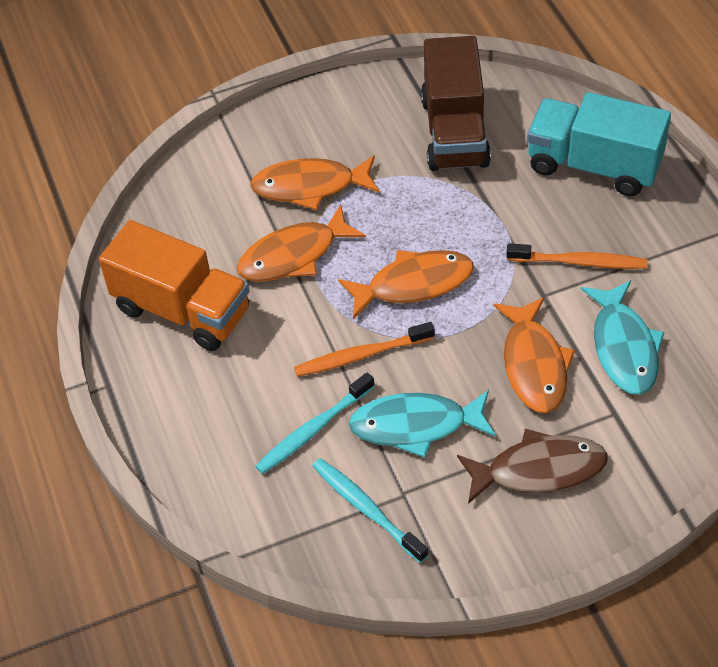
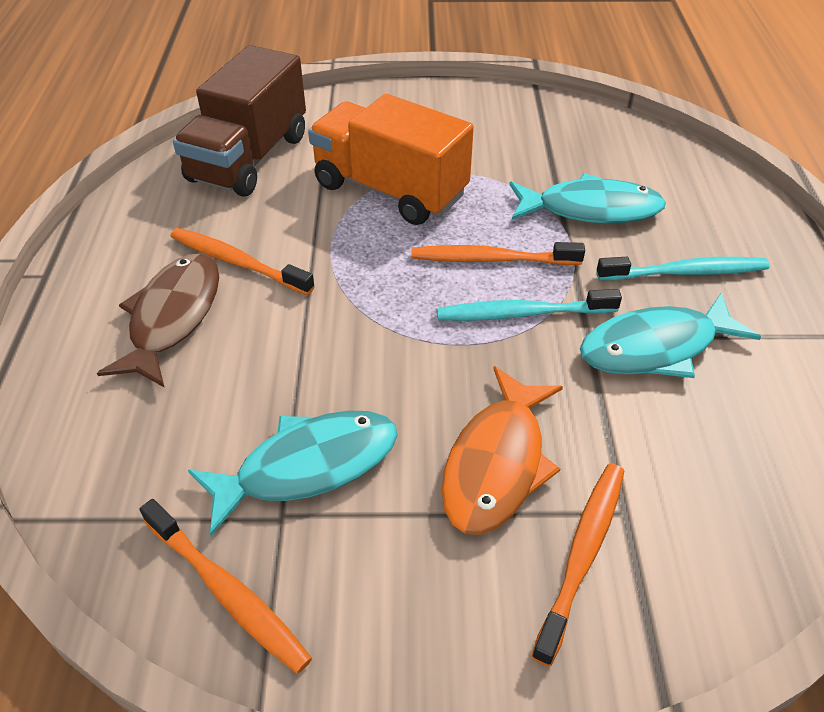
orange fish: 4 -> 1
orange toothbrush: 2 -> 4
turquoise fish: 2 -> 3
turquoise truck: 1 -> 0

